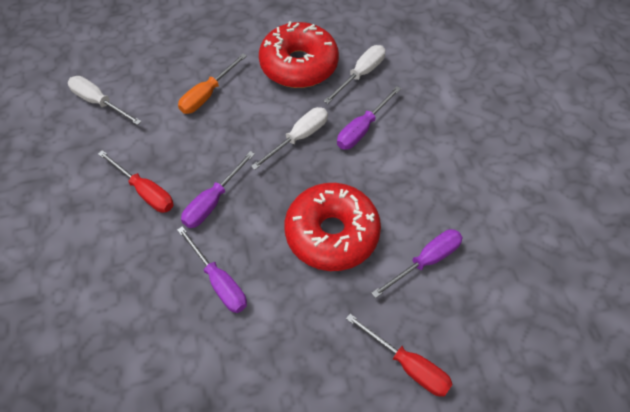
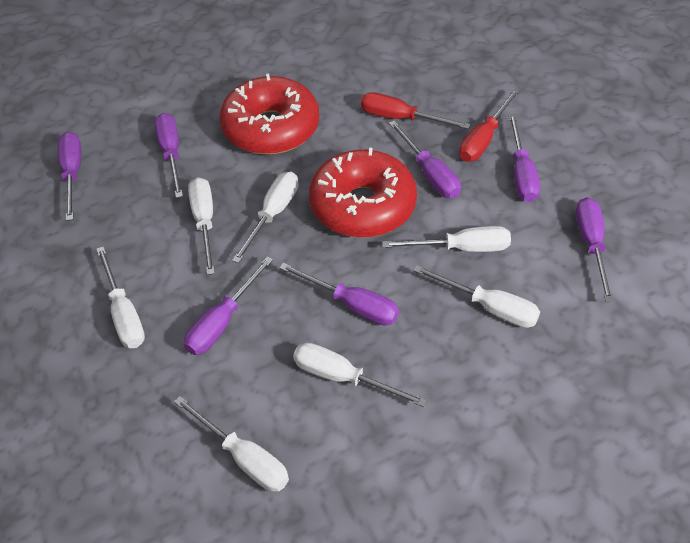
orange screwdriver: 1 -> 0
purple screwdriver: 4 -> 7
white screwdriver: 3 -> 7

